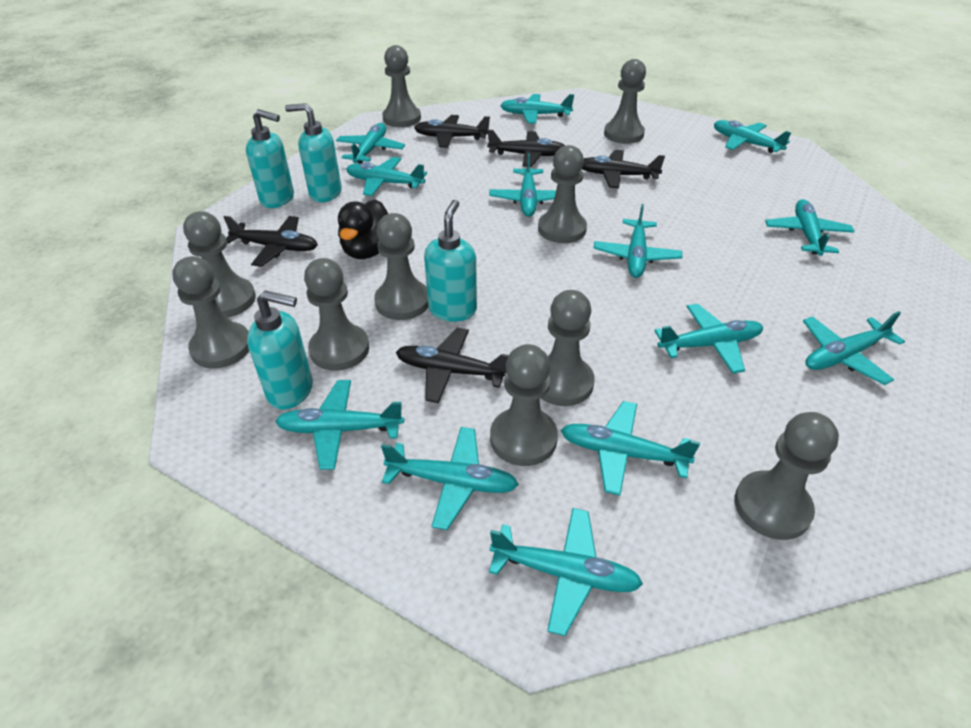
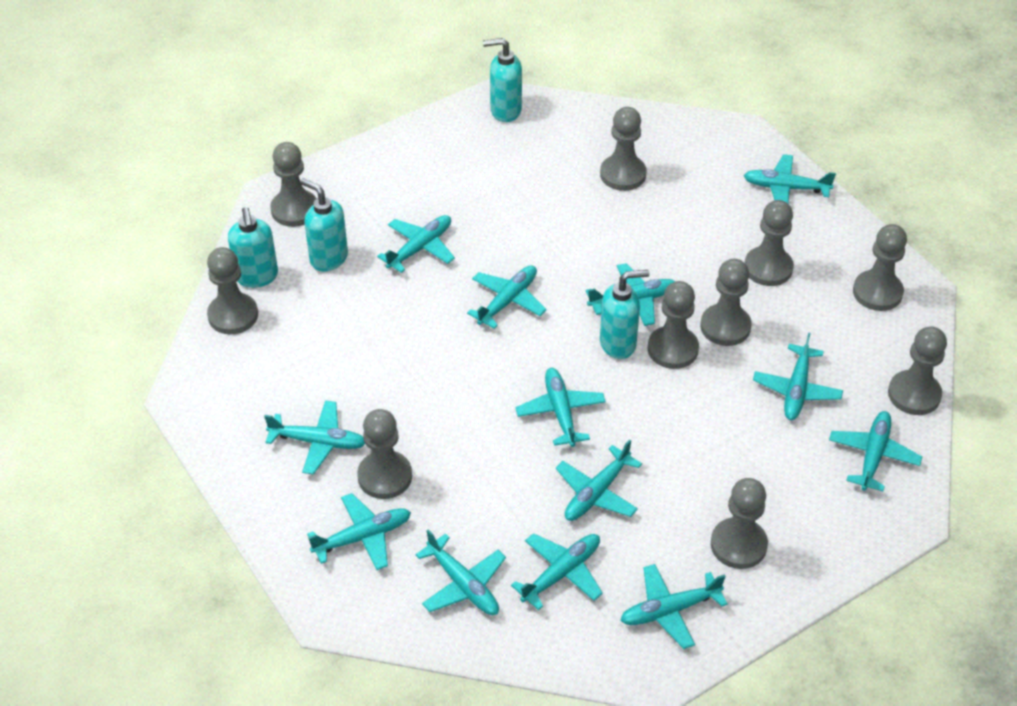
black duck: 1 -> 0
black plane: 5 -> 0

